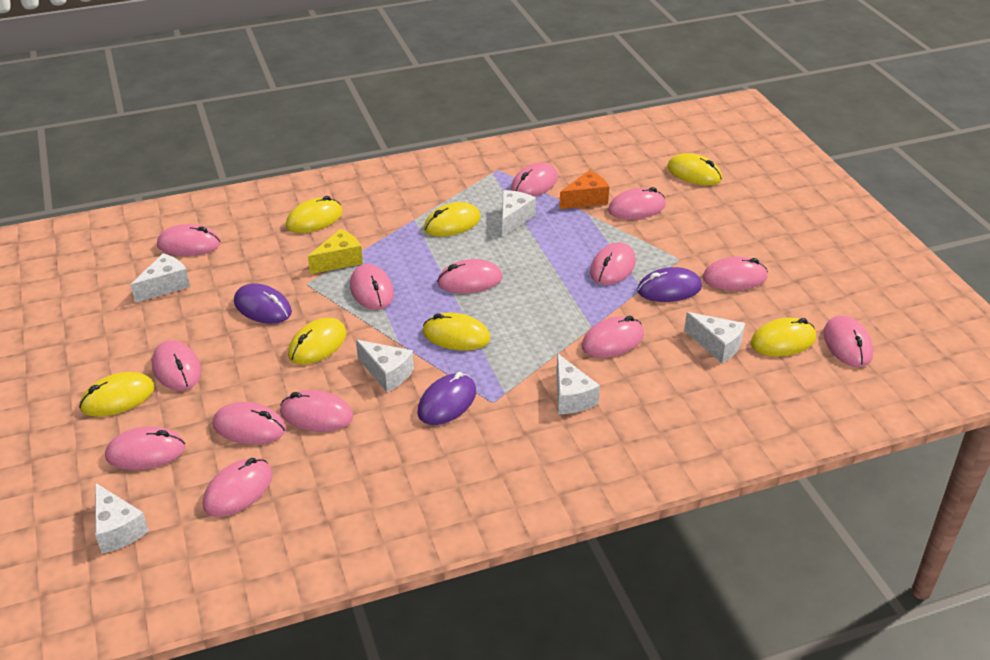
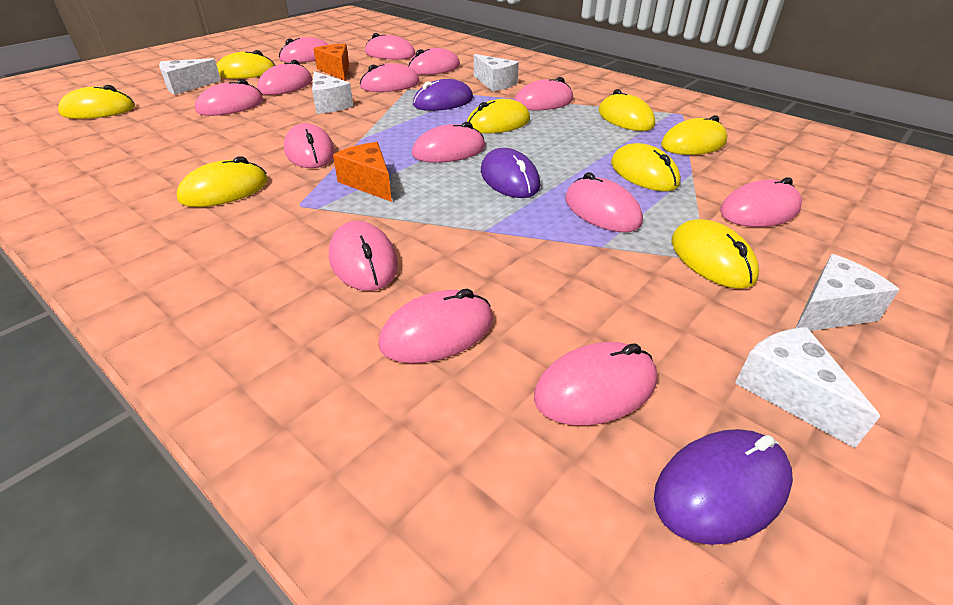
orange cheese: 1 -> 2
white cheese: 6 -> 5
yellow cheese: 1 -> 0
yellow mouse: 7 -> 8

